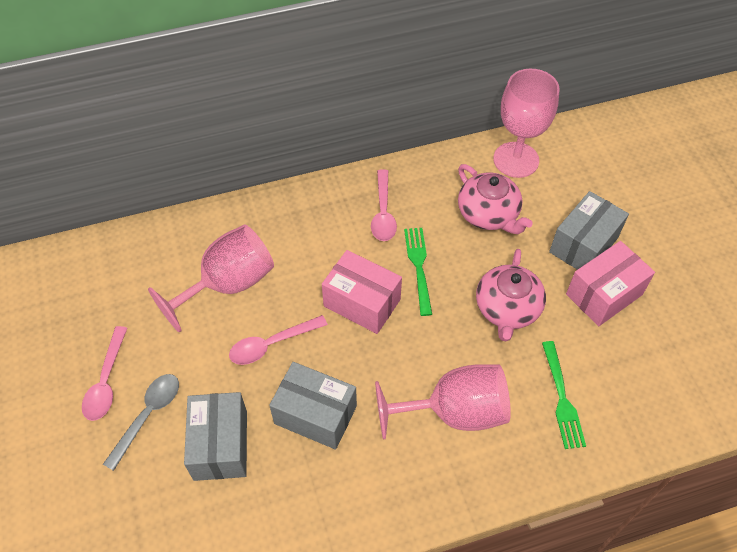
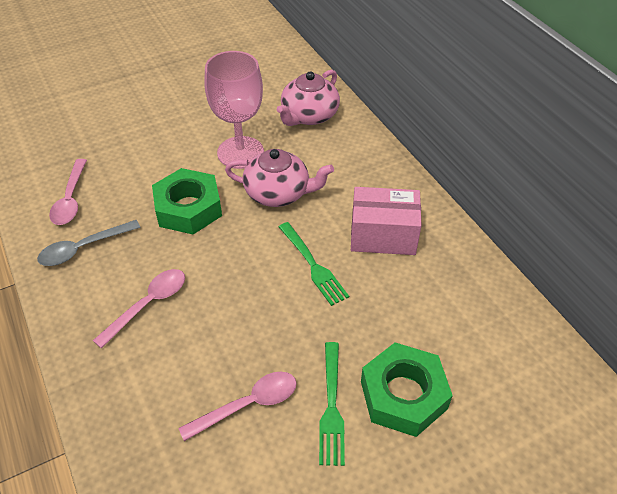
green nut: 0 -> 2
grey box: 3 -> 0
pink box: 2 -> 1
pink goblet: 3 -> 1

